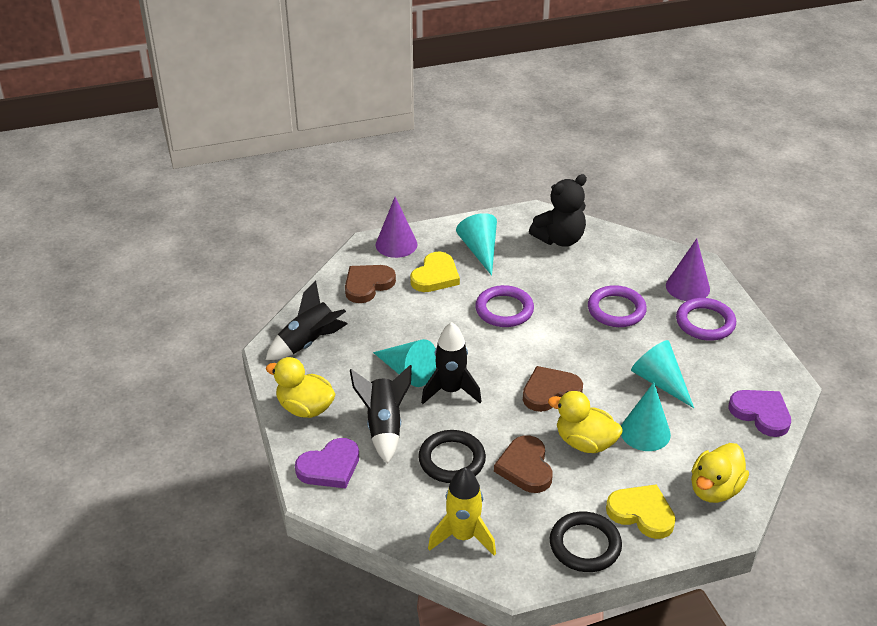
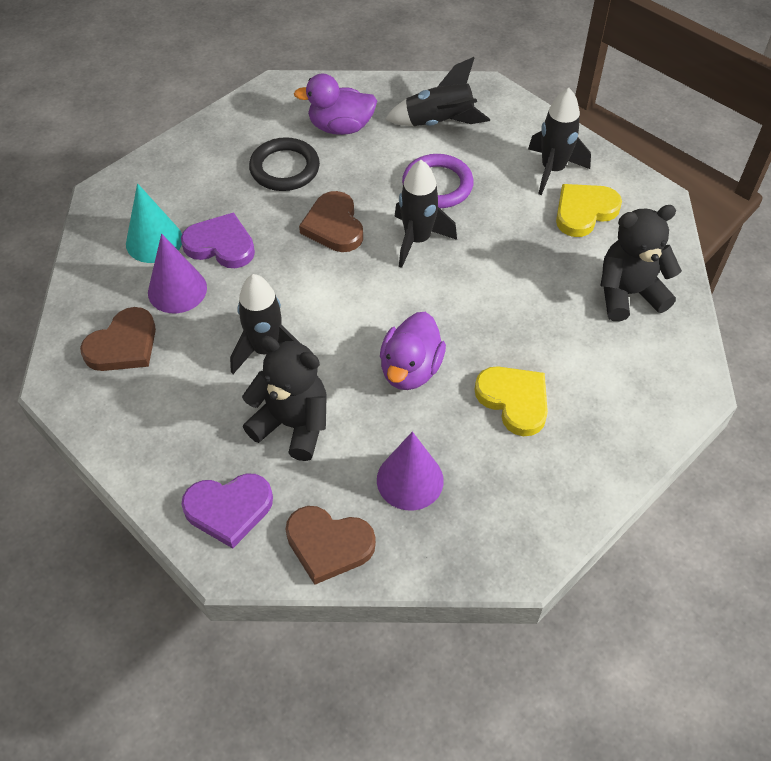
black ring: 2 -> 1
black rocket: 3 -> 4
black teddy bear: 1 -> 2
purple duck: 0 -> 2
purple ring: 3 -> 1
turquoise cone: 4 -> 1
yellow duck: 3 -> 0
yellow rocket: 1 -> 0

